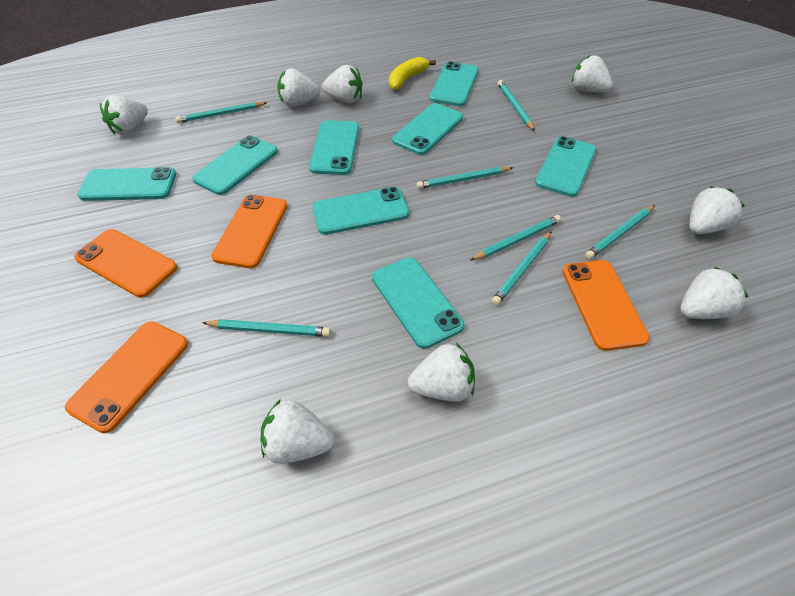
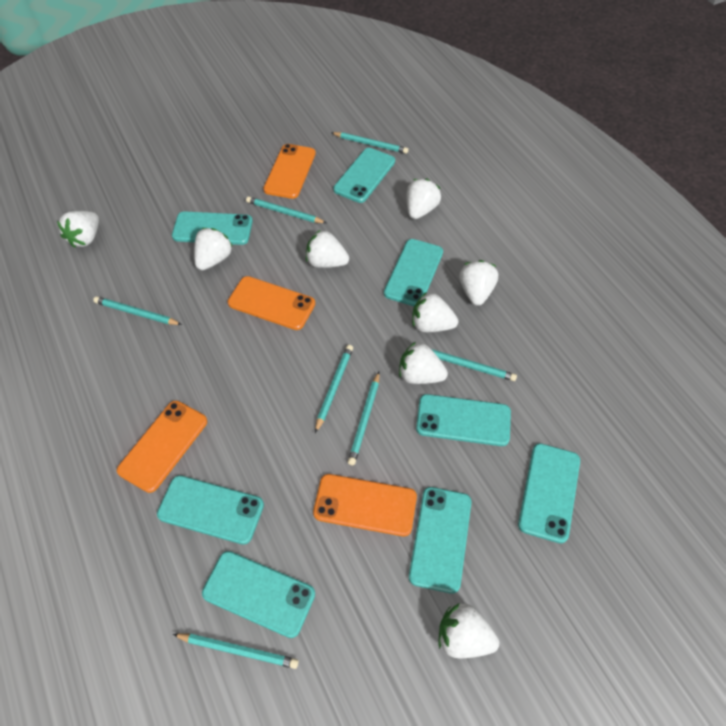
yellow banana: 1 -> 0

